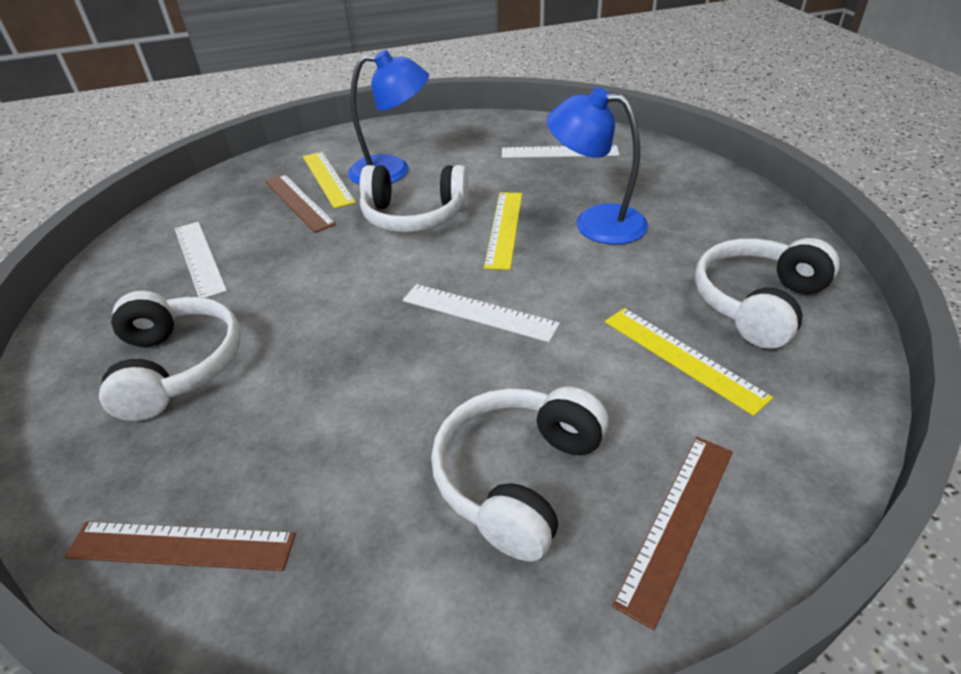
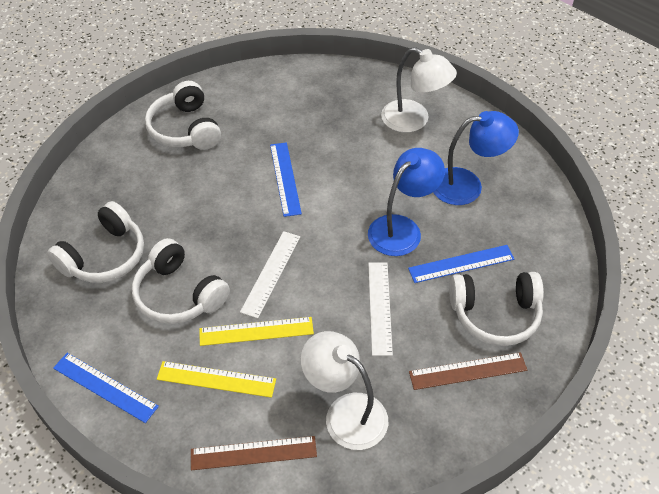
blue ruler: 0 -> 3
brown ruler: 3 -> 2
white lamp: 0 -> 2
white ruler: 3 -> 2
yellow ruler: 3 -> 2

